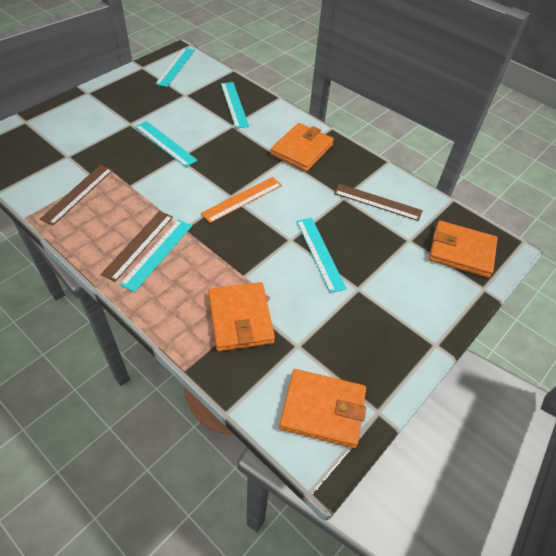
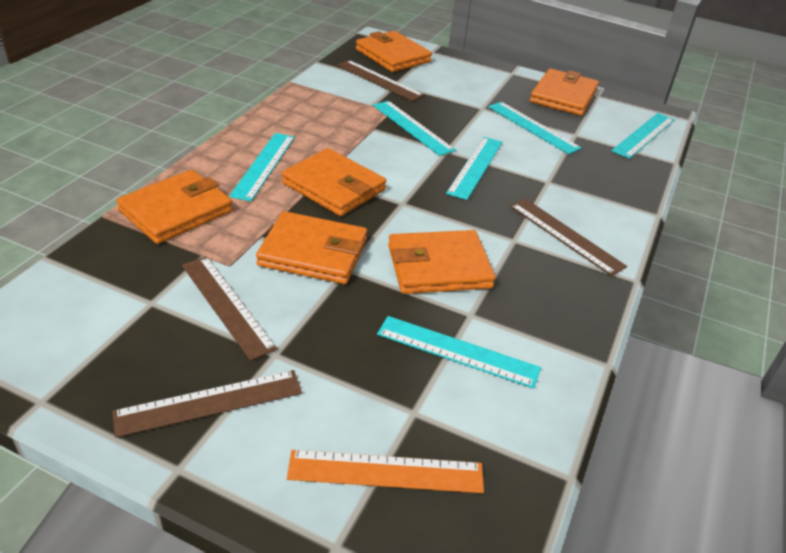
brown ruler: 3 -> 4
orange wallet: 4 -> 6
turquoise ruler: 5 -> 6

